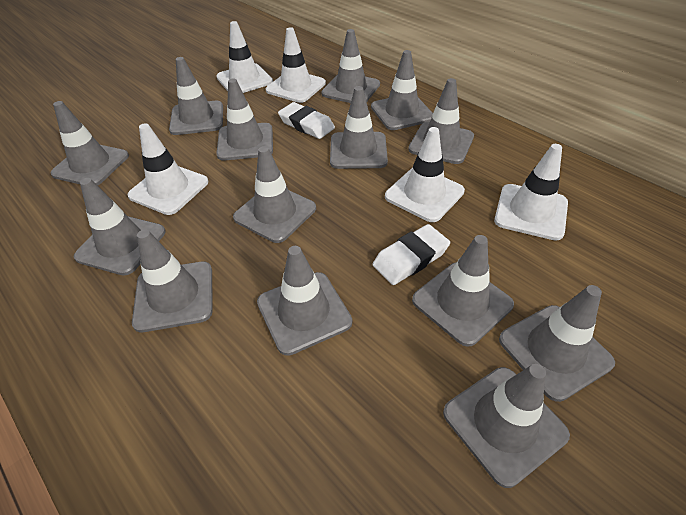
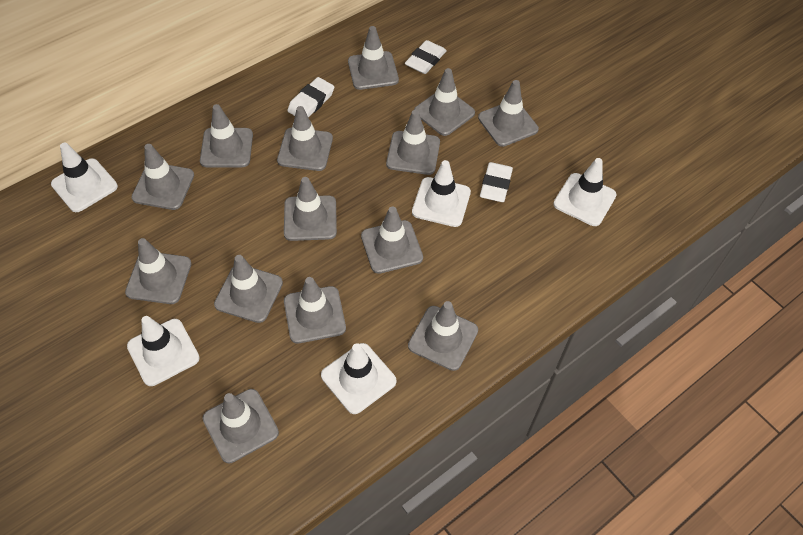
white eraser: 2 -> 3

